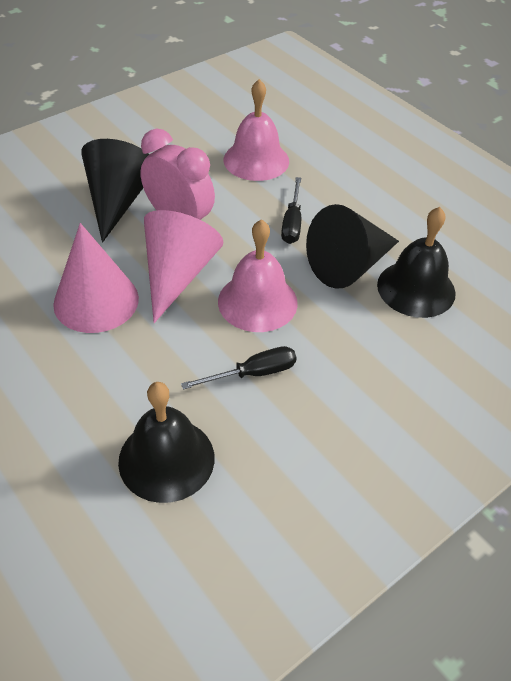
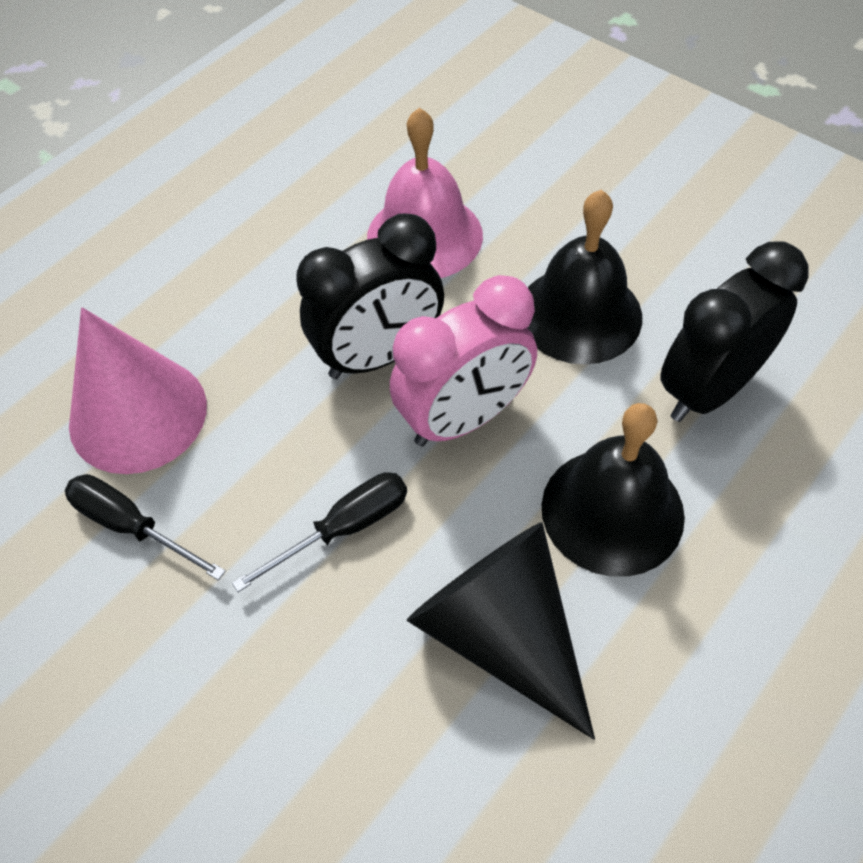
black clock: 0 -> 2
black cone: 2 -> 1
pink bell: 2 -> 1
pink cone: 2 -> 1

